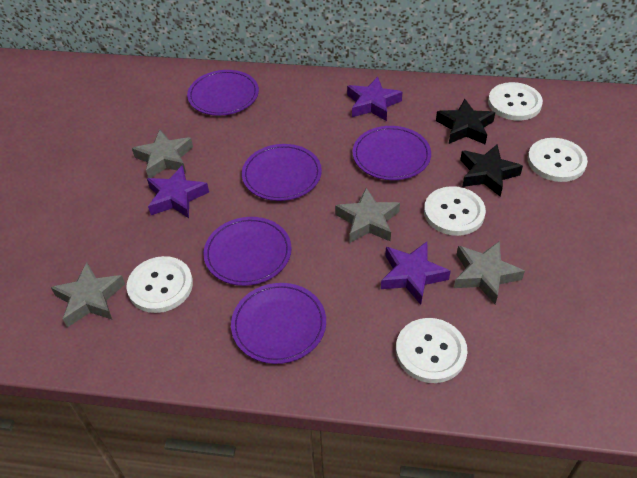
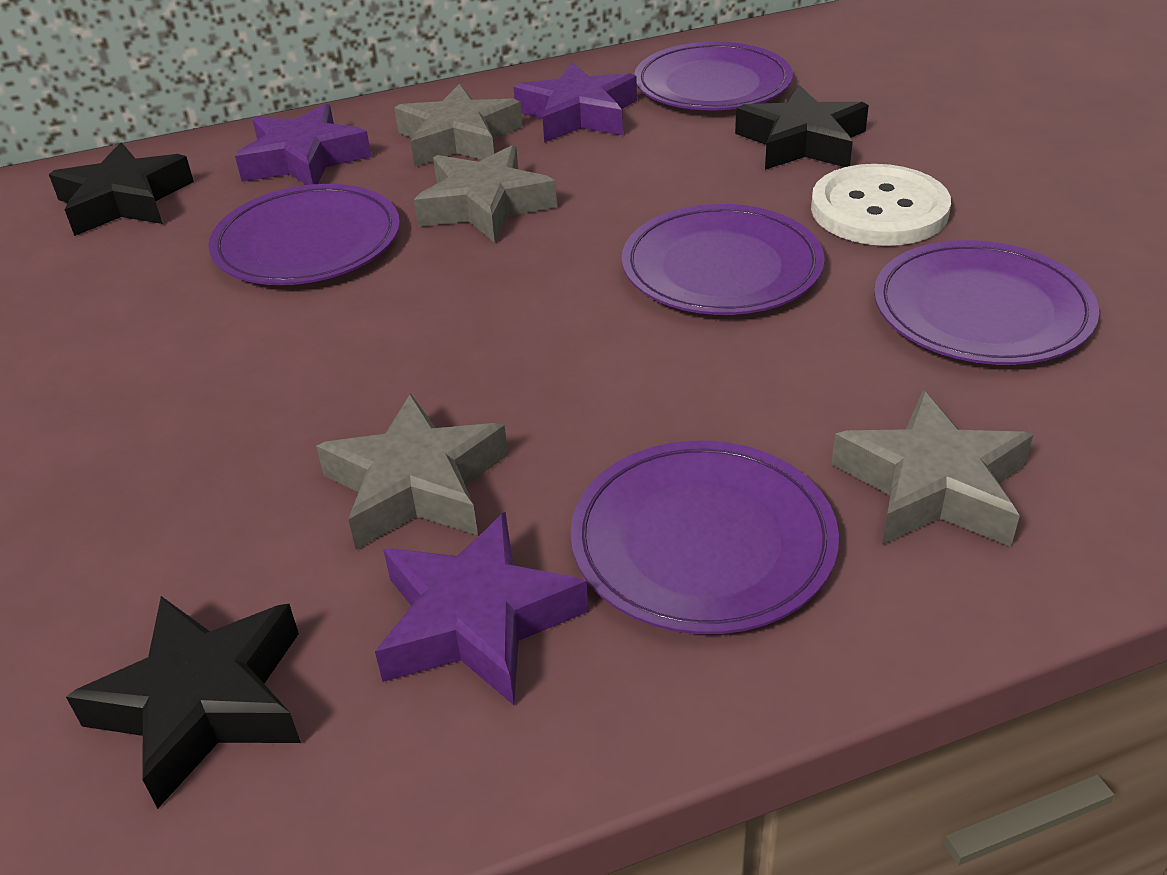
black star: 2 -> 3
white button: 5 -> 1

